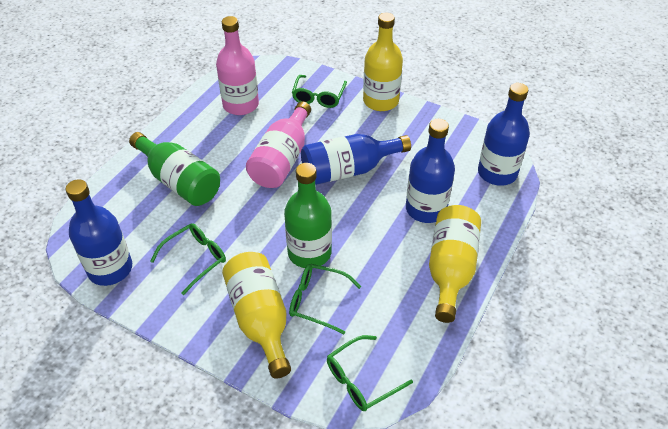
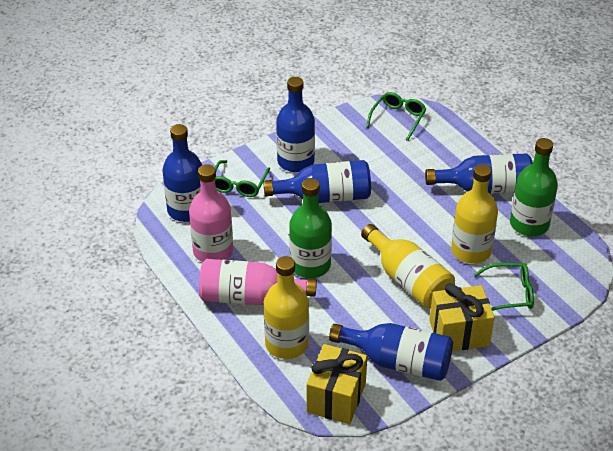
blue bottle: 4 -> 5
green glasses: 4 -> 3
yellow gift: 0 -> 2

